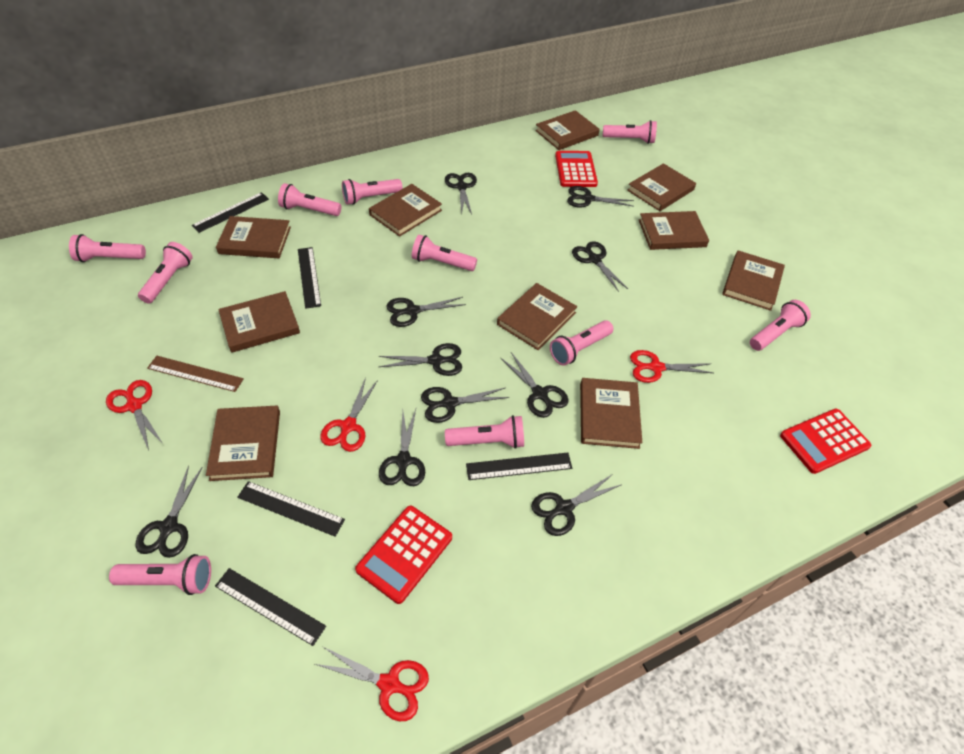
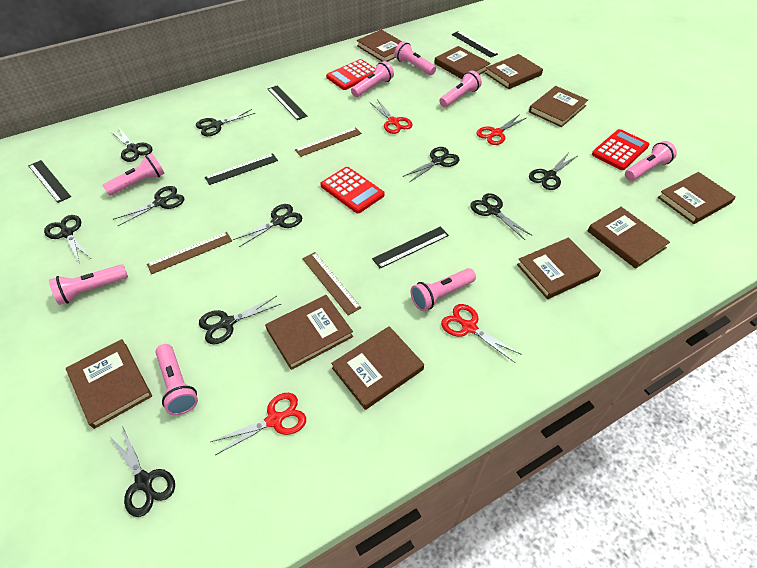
brown ruler: 1 -> 3
pink flashlight: 10 -> 8

